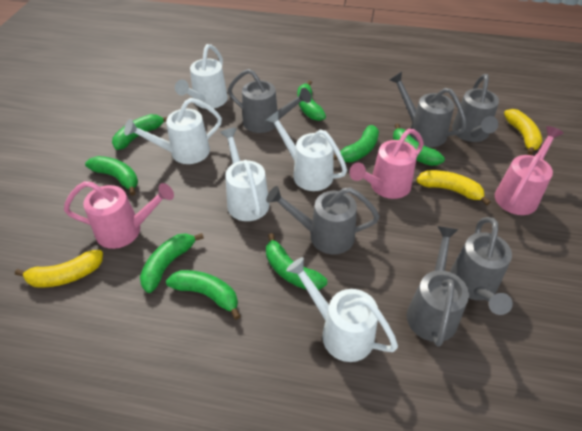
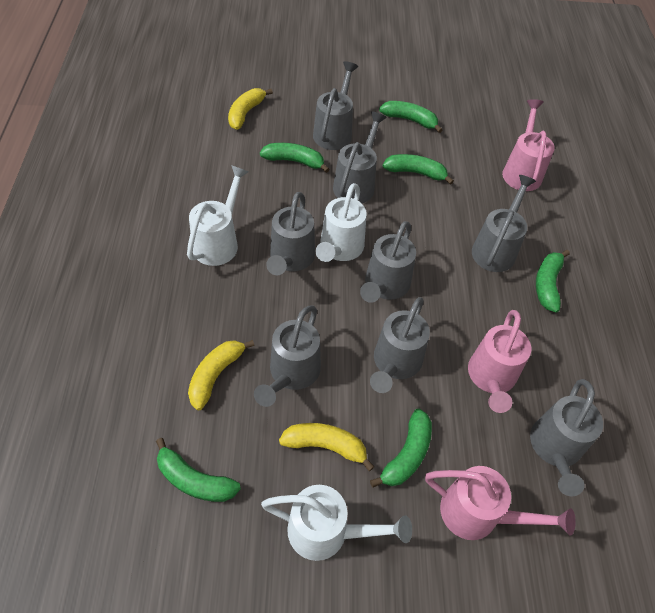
green banana: 8 -> 6
grey watering can: 6 -> 8
white watering can: 5 -> 3

